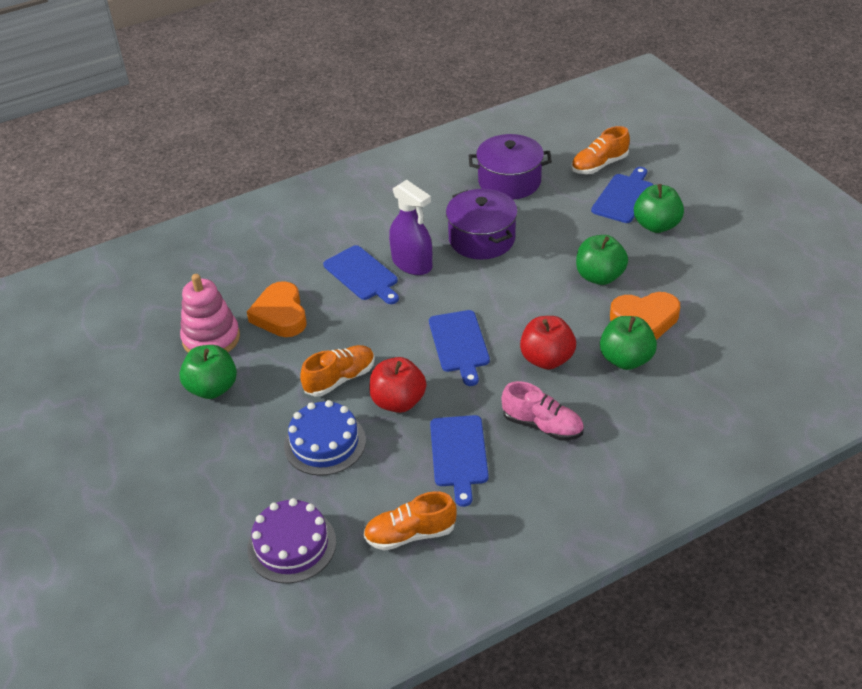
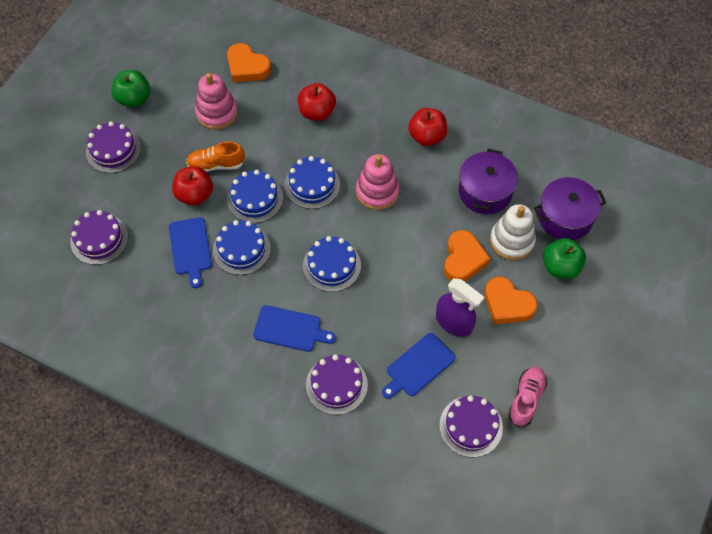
blue cake: 1 -> 4
blue cutting board: 4 -> 3
green apple: 4 -> 2
orange heart: 2 -> 3
orange shoe: 3 -> 1
pink stacking toy: 1 -> 2
purple cake: 1 -> 4
red apple: 2 -> 3
white stacking toy: 0 -> 1

